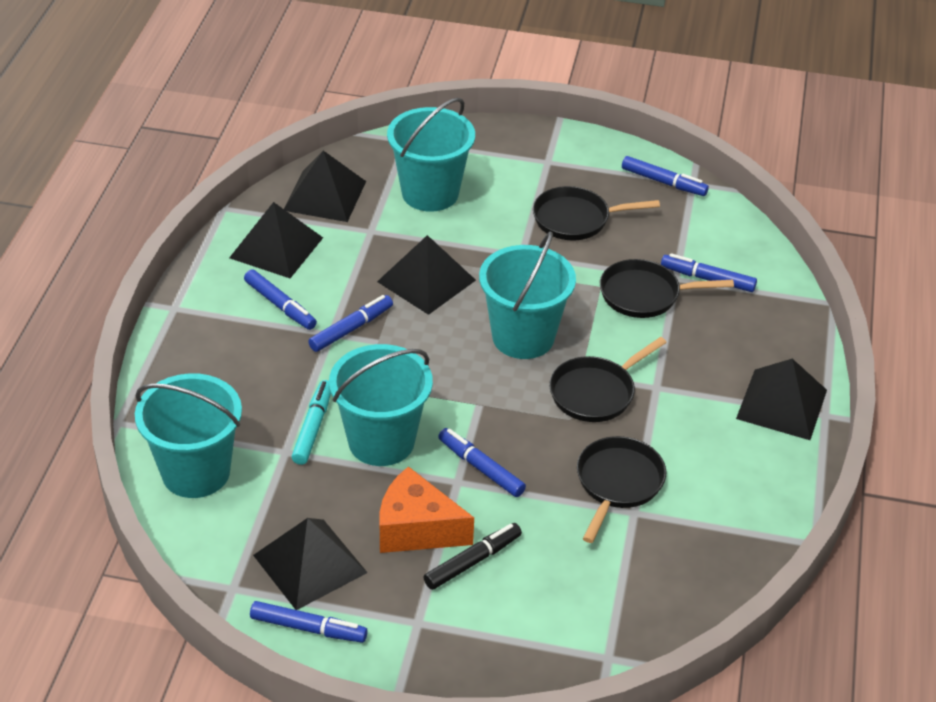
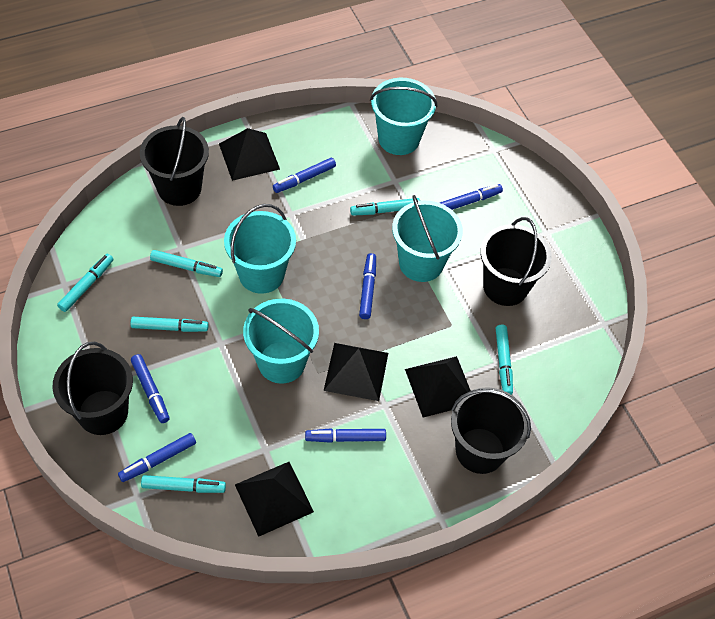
black bucket: 0 -> 4
black marker: 1 -> 0
black pan: 4 -> 0
black pyramid: 5 -> 4
orange cheese: 1 -> 0
turquoise marker: 1 -> 6

